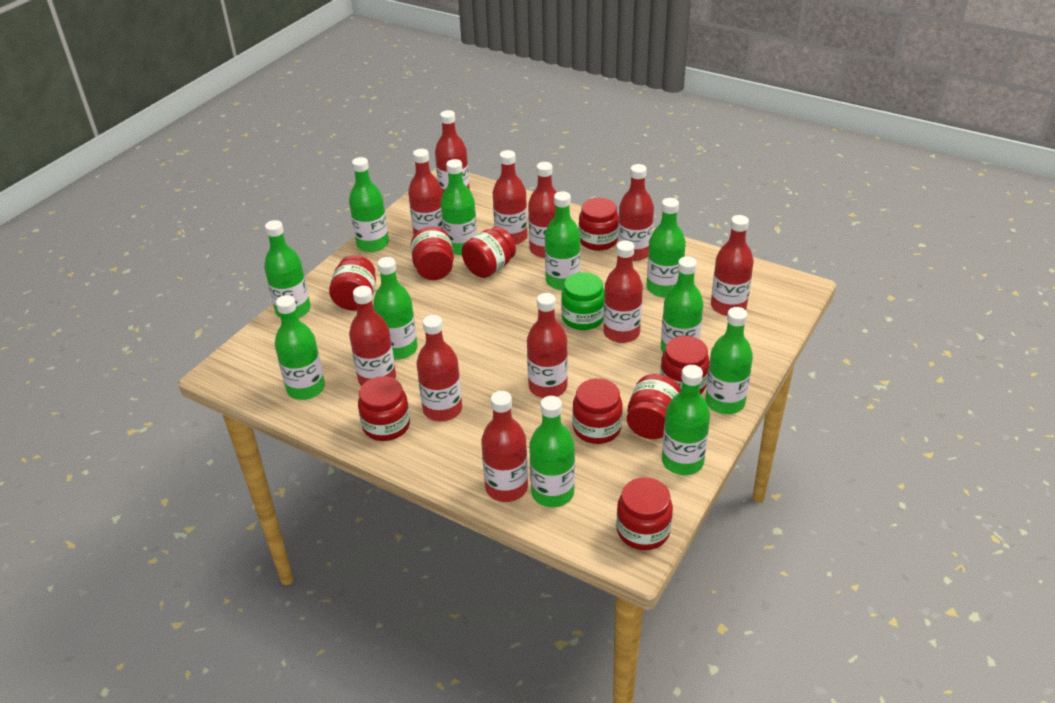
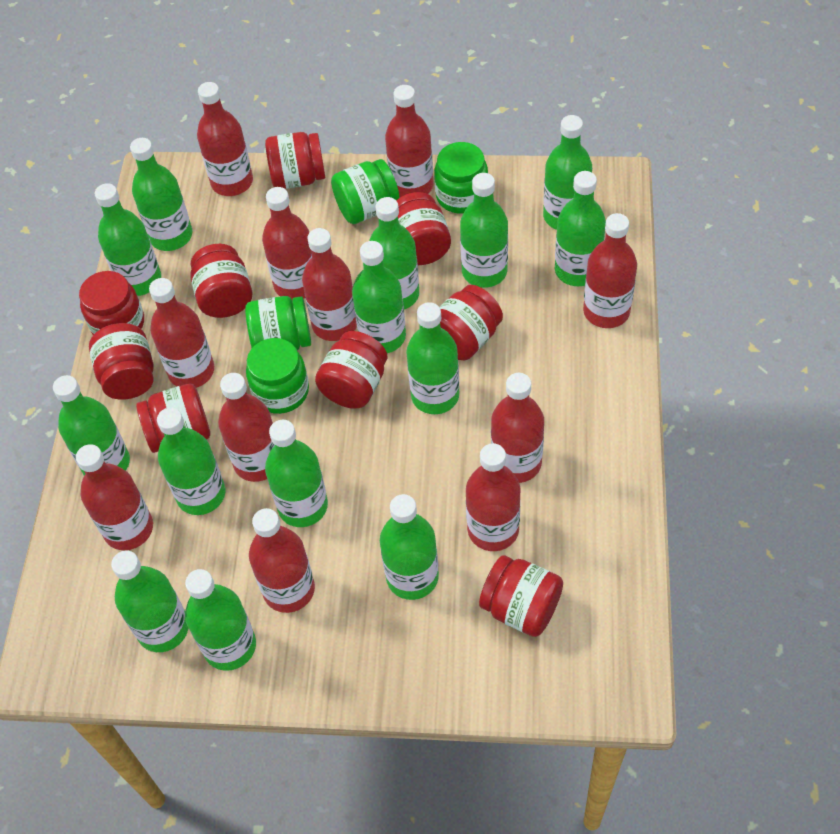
green bottle: 11 -> 14
green jar: 1 -> 4

